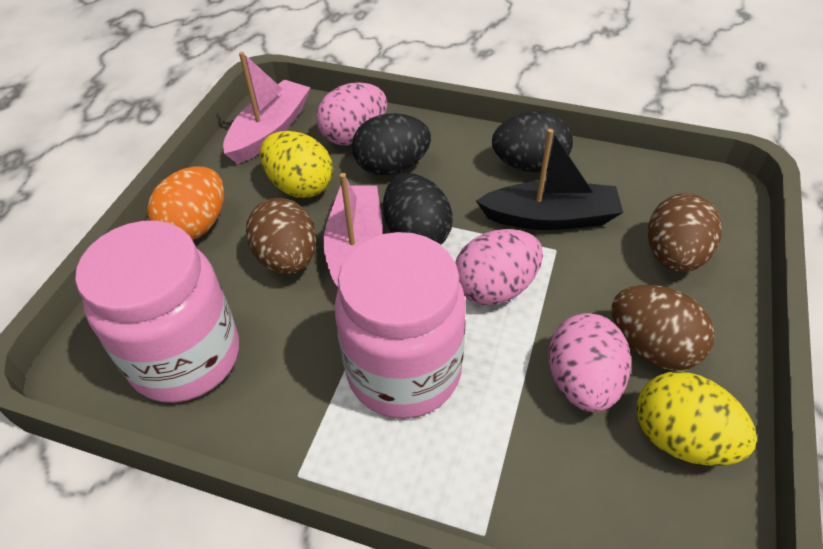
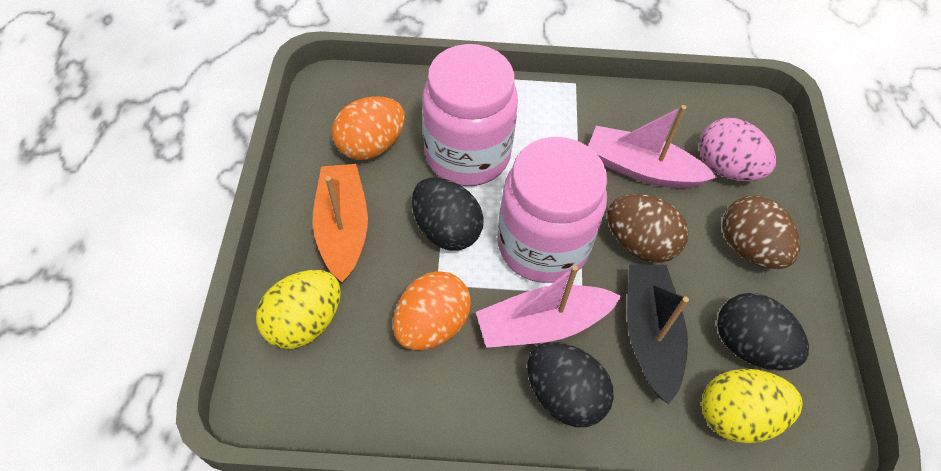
brown egg: 3 -> 2
orange boat: 0 -> 1
orange egg: 1 -> 2
pink egg: 3 -> 1

